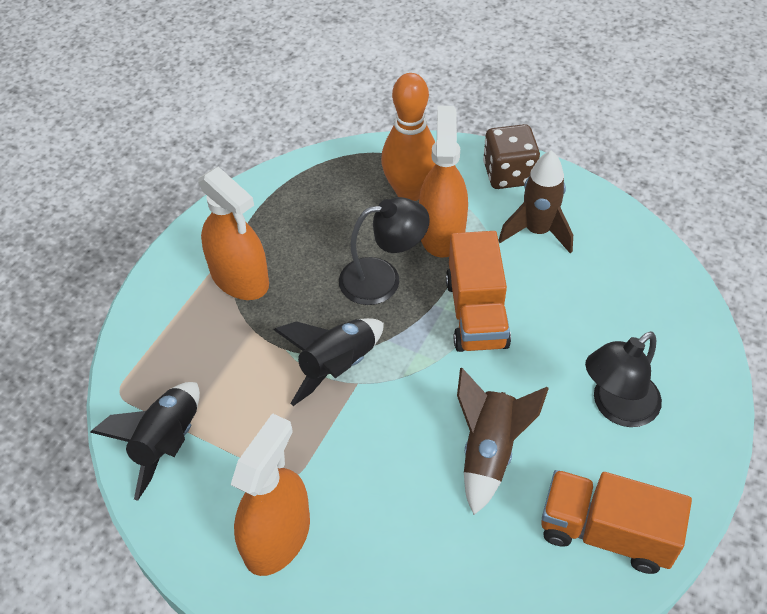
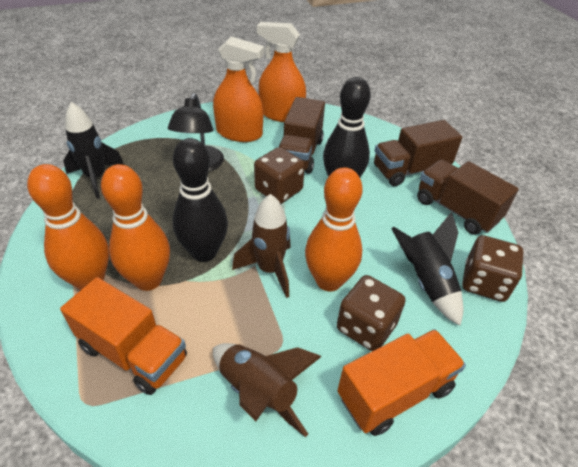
black bowling pin: 0 -> 2
black lamp: 2 -> 1
brown dice: 1 -> 3
brown truck: 0 -> 3
orange bowling pin: 1 -> 3
orange spray bottle: 3 -> 2

